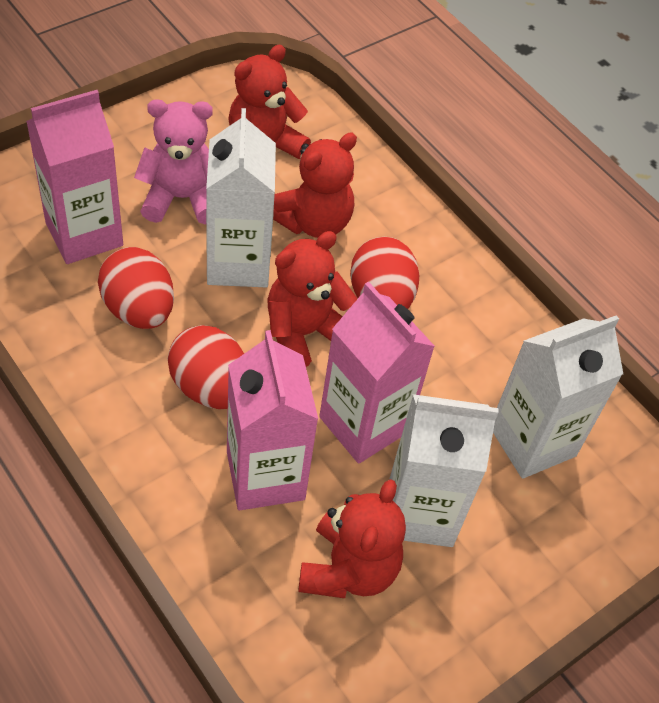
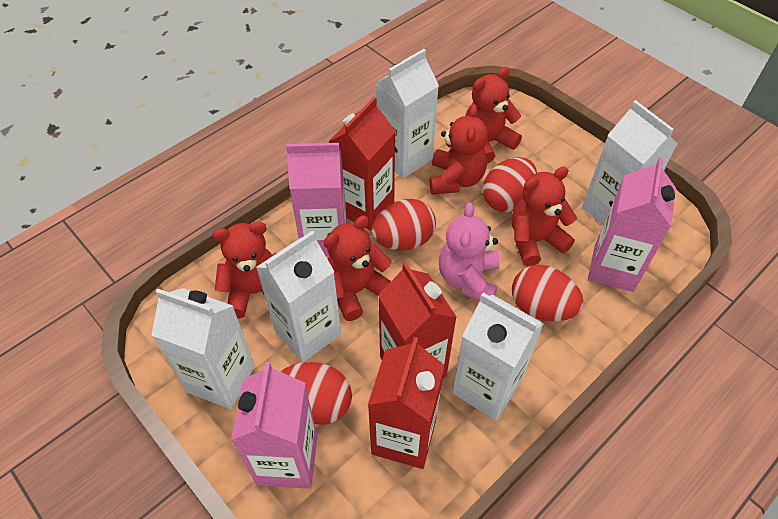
red carton: 0 -> 3
red egg: 3 -> 4
red teddy bear: 4 -> 5
white carton: 3 -> 5

